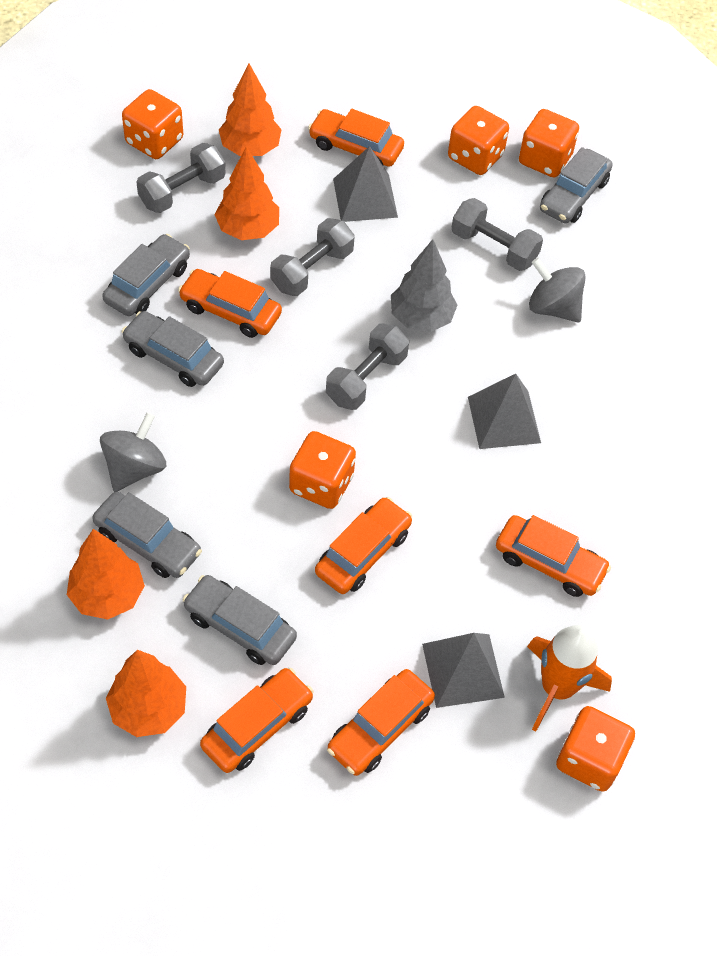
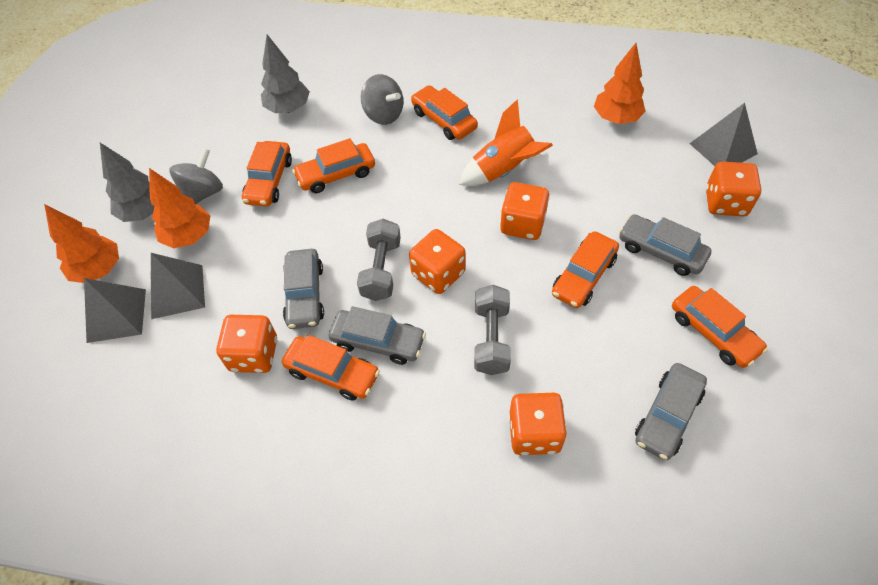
grey car: 5 -> 4
grey dumbbell: 4 -> 2
grey tree: 1 -> 2
orange tree: 4 -> 3

